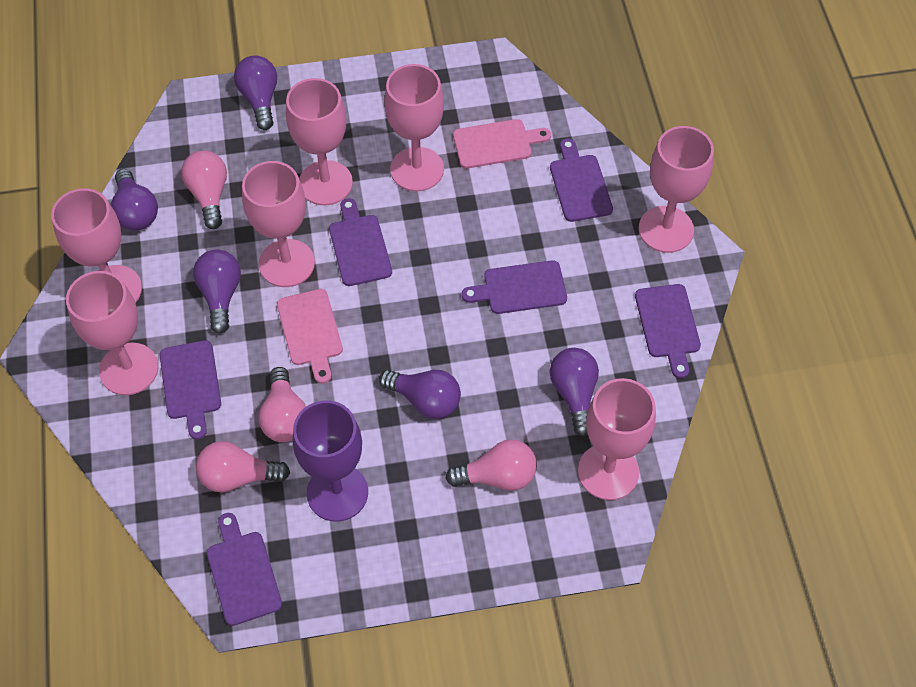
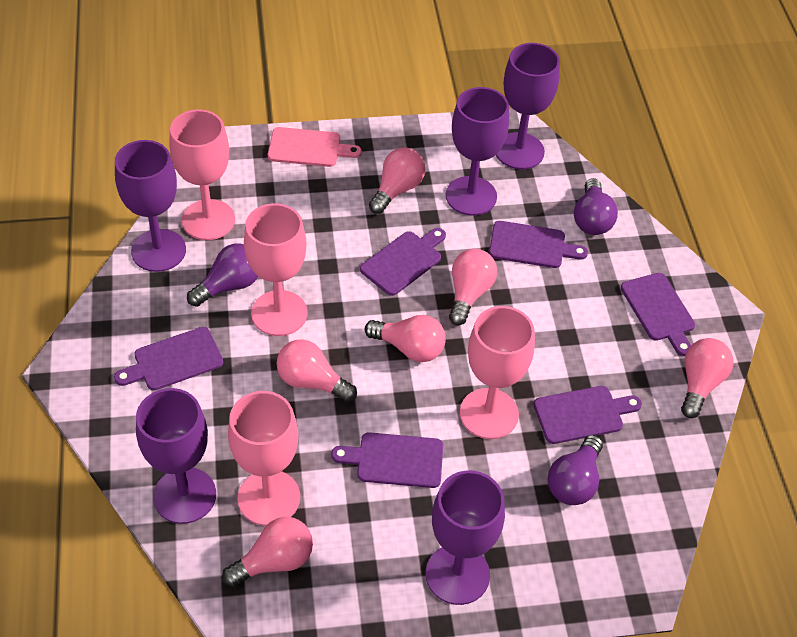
pink cutting board: 2 -> 1
pink goblet: 7 -> 4
pink light bulb: 4 -> 6
purple goblet: 1 -> 5
purple light bulb: 5 -> 3

